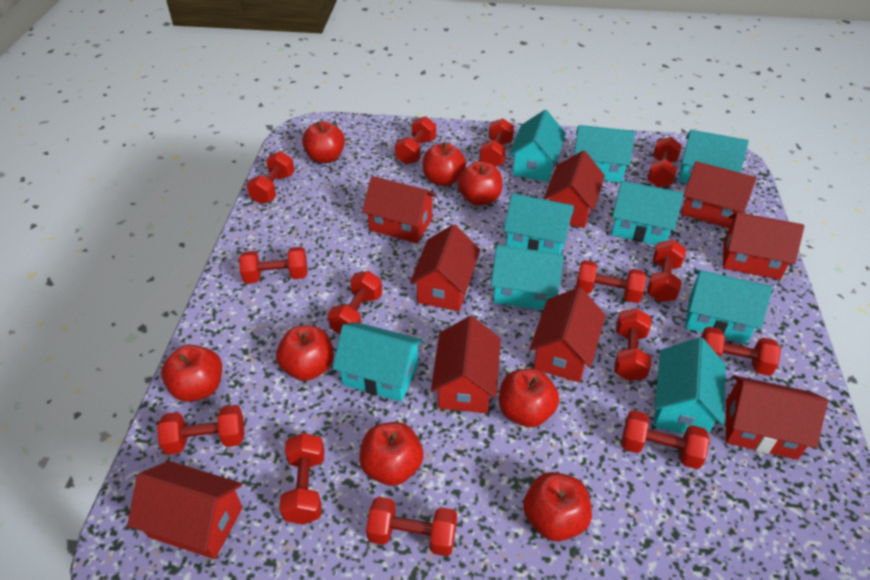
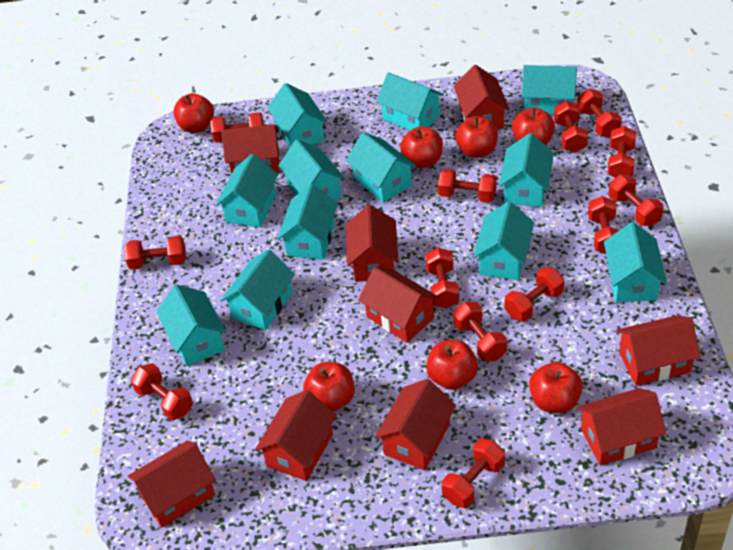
red apple: 8 -> 7
red dumbbell: 14 -> 13
turquoise house: 9 -> 12

